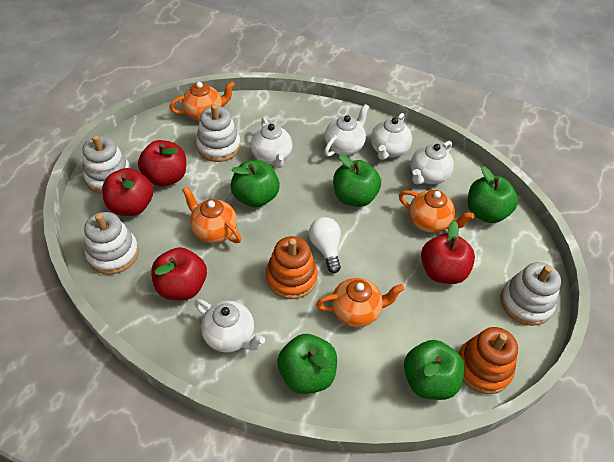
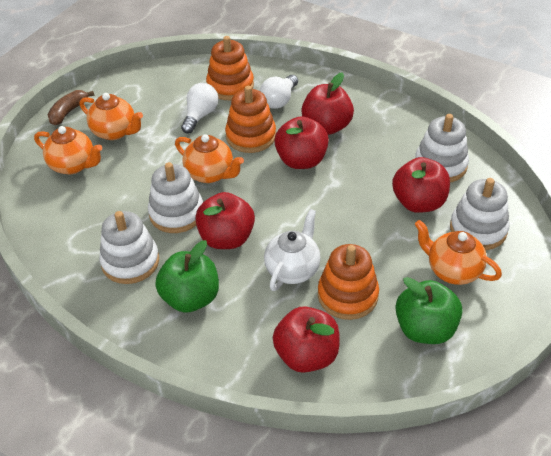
brown banana: 0 -> 1
green apple: 5 -> 2
orange stacking toy: 2 -> 3
red apple: 4 -> 5
white light bulb: 1 -> 2
white teapot: 5 -> 1

